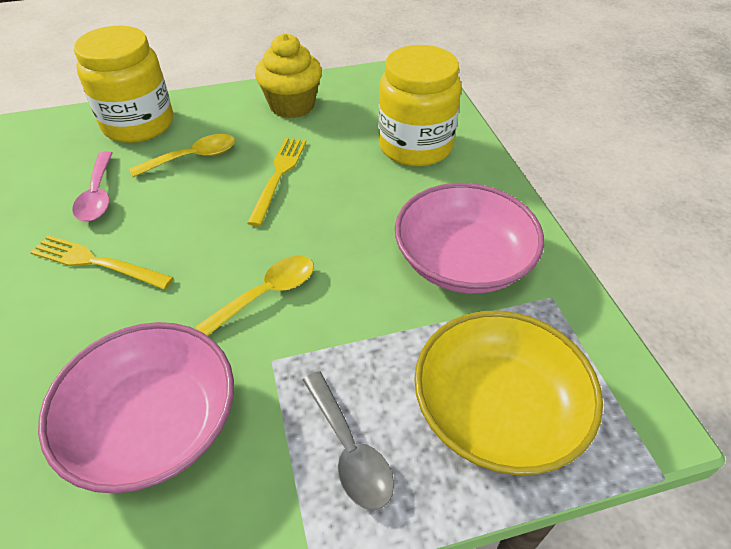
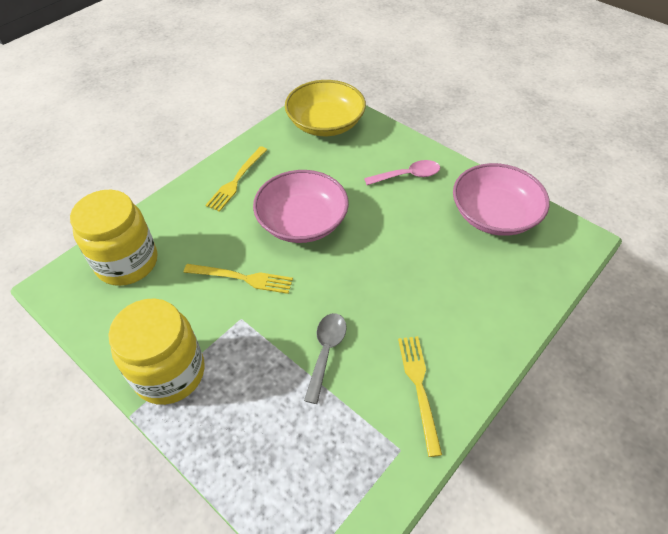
yellow cupcake: 1 -> 0
yellow fork: 2 -> 3
yellow spoon: 2 -> 0

